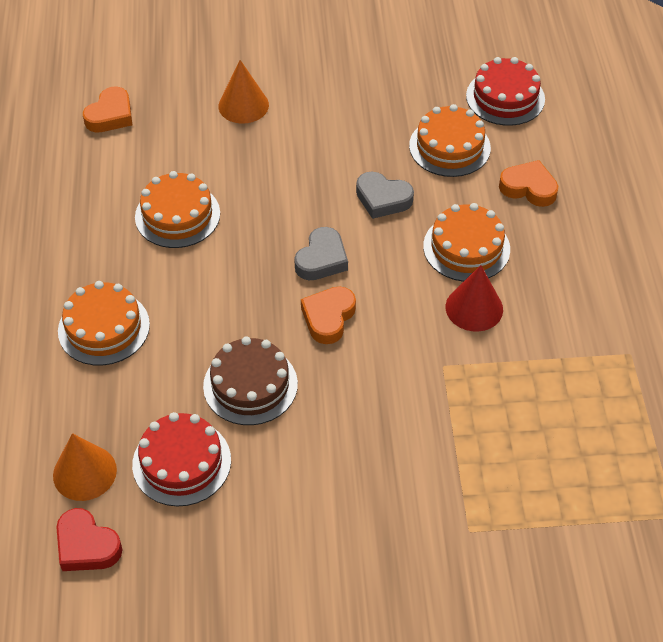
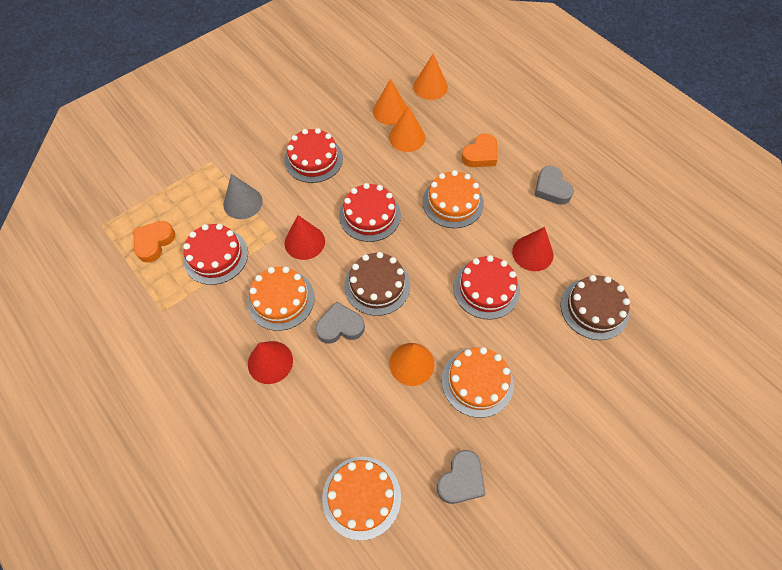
brown cake: 1 -> 2
grey cone: 0 -> 1
grey heart: 2 -> 3
orange cone: 2 -> 4
orange heart: 3 -> 2
red cake: 2 -> 4
red cone: 1 -> 3
red heart: 1 -> 0

